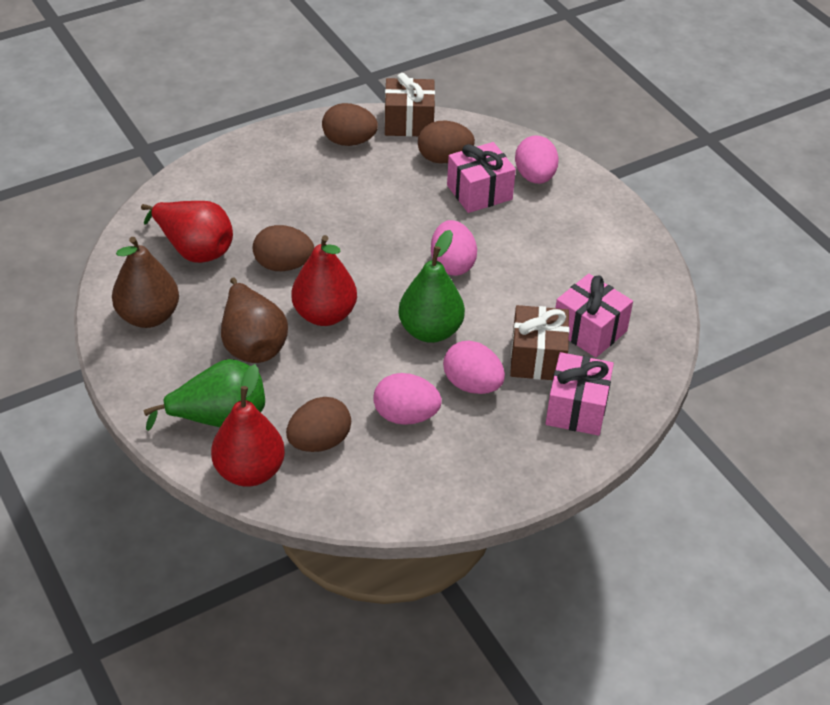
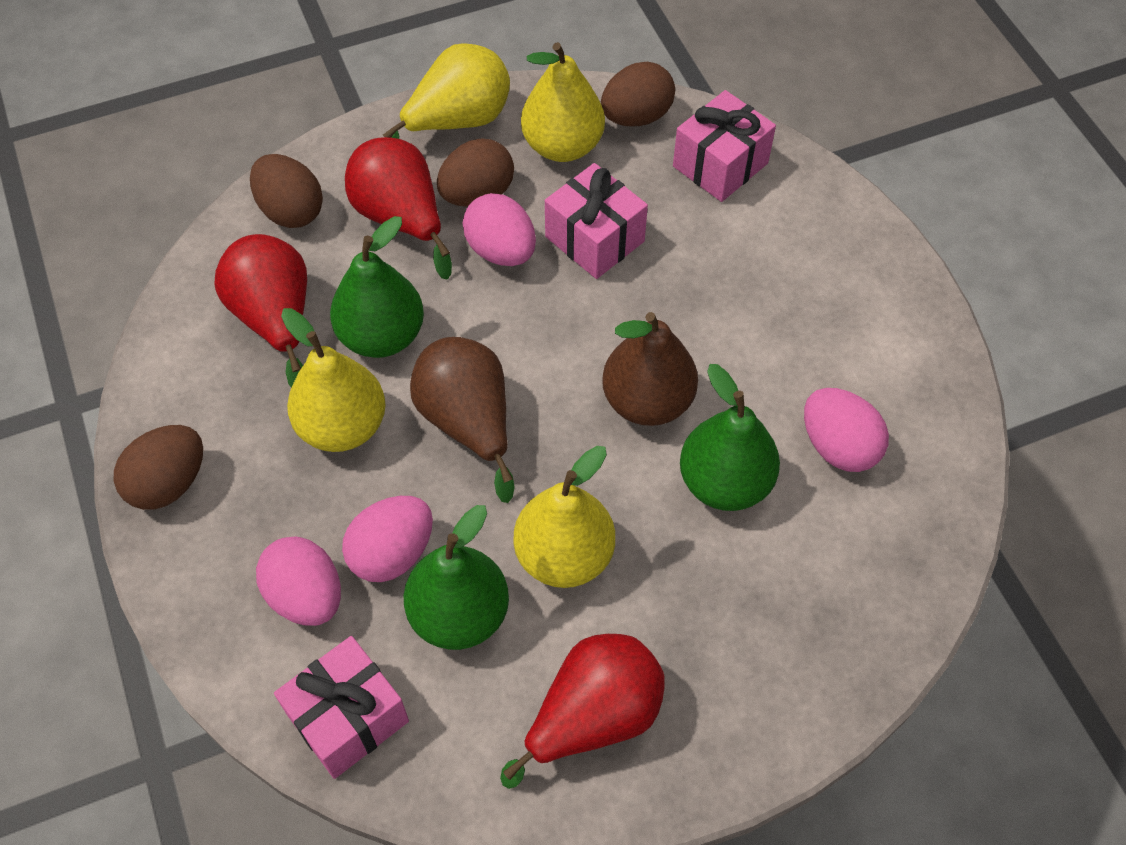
brown gift: 2 -> 0
green pear: 2 -> 3
yellow pear: 0 -> 4

